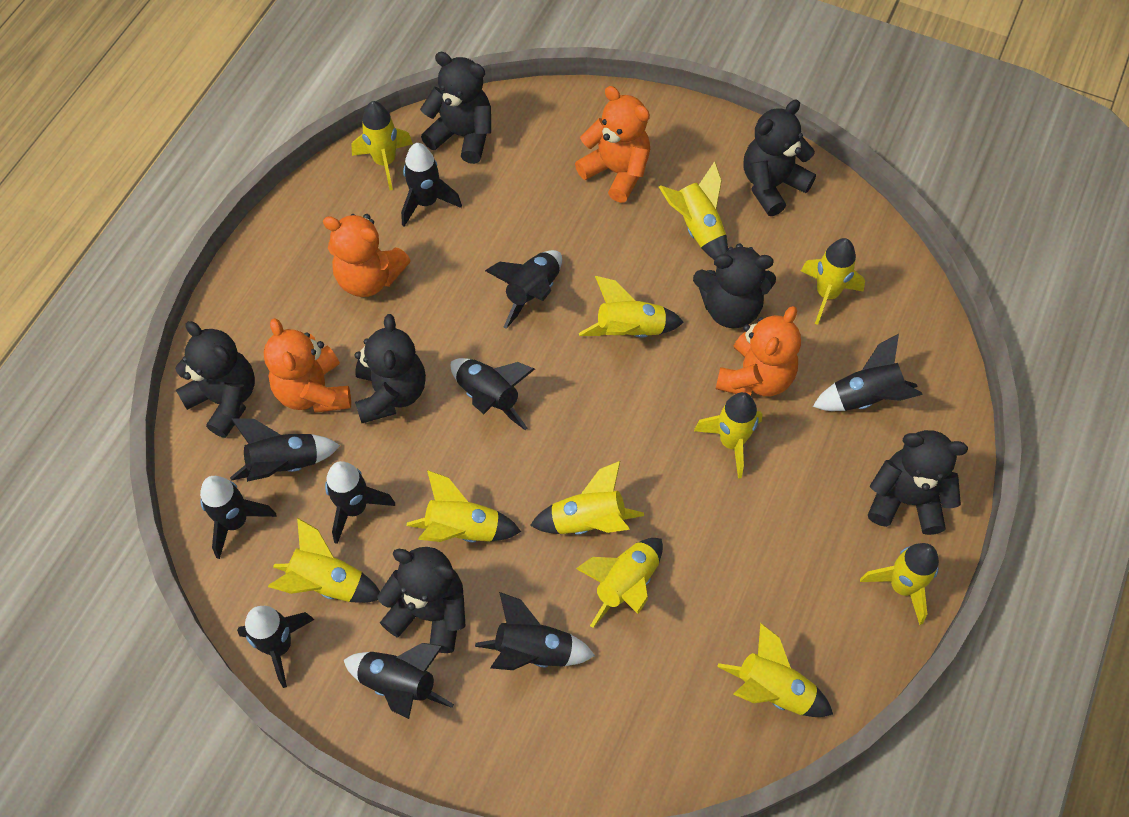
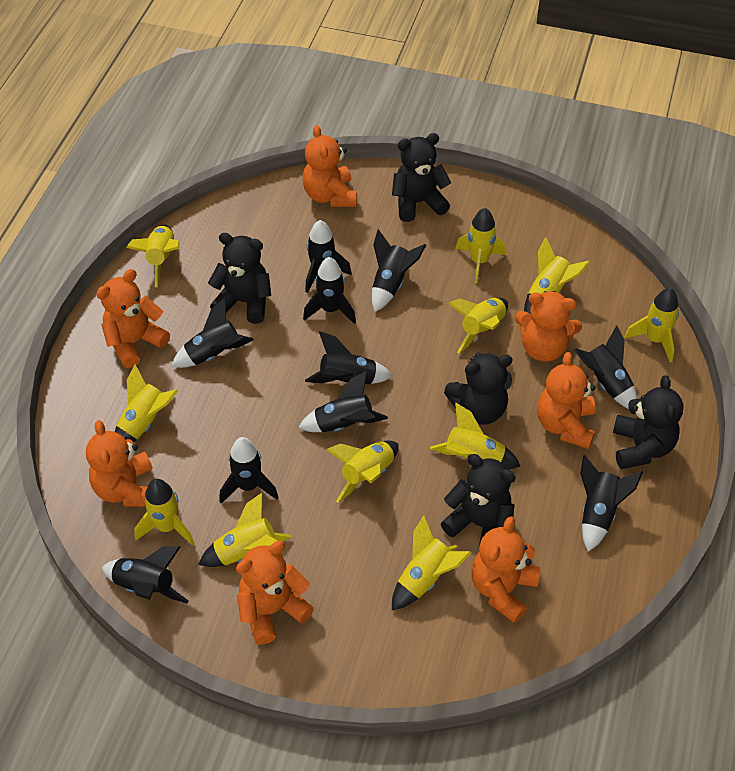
black teddy bear: 7 -> 5
orange teddy bear: 4 -> 7

